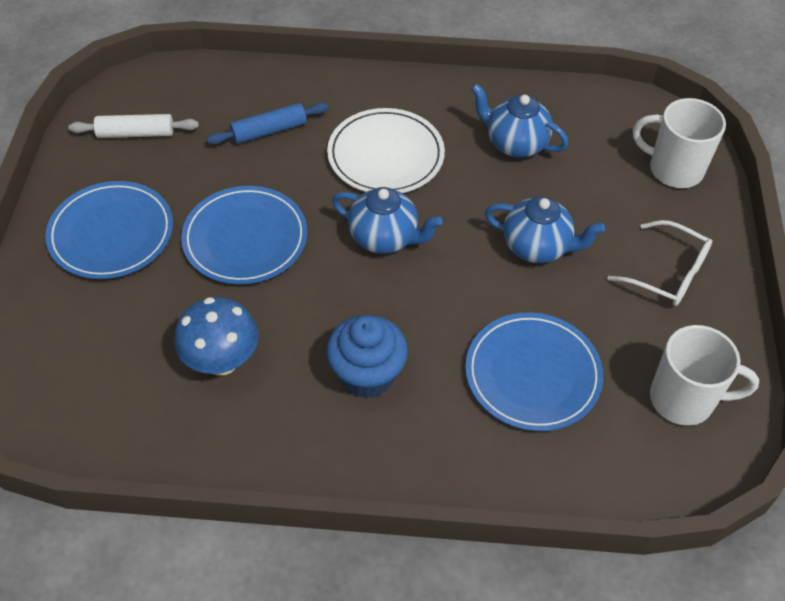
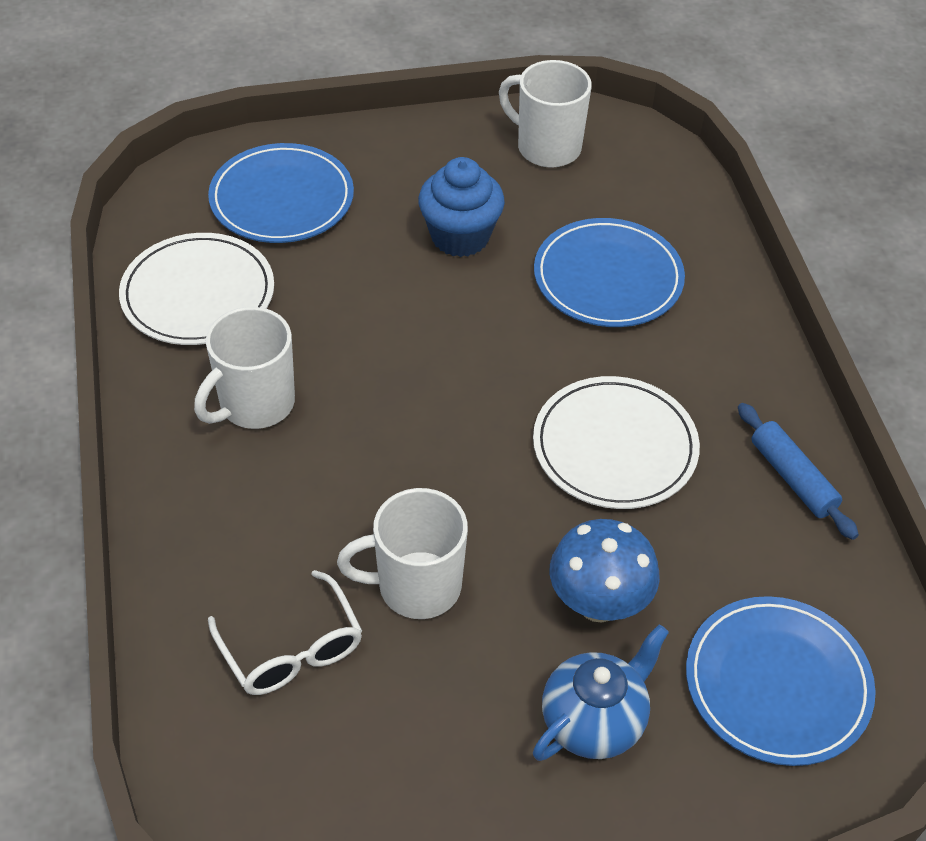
blue teapot: 3 -> 1
white mug: 2 -> 3
white plate: 1 -> 2
white rolling pin: 1 -> 0

